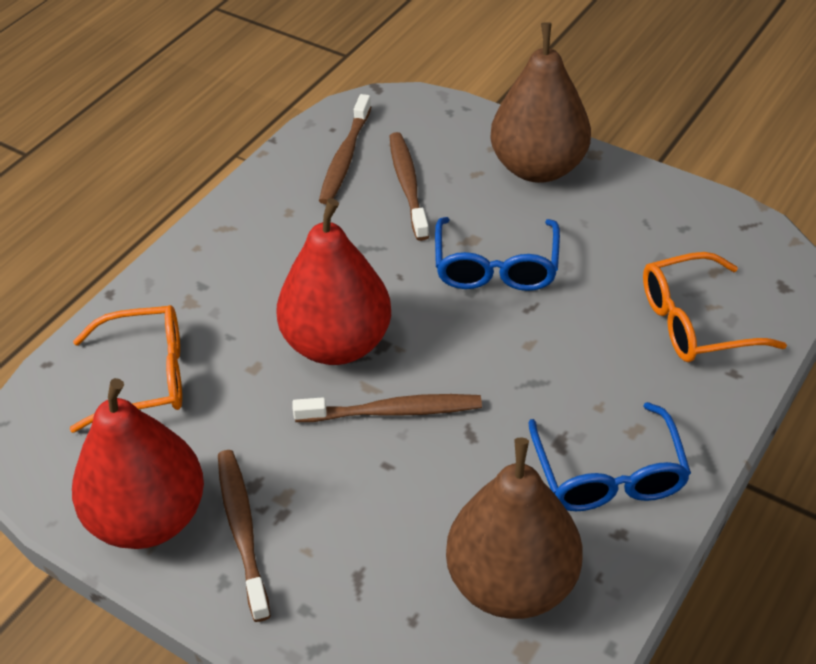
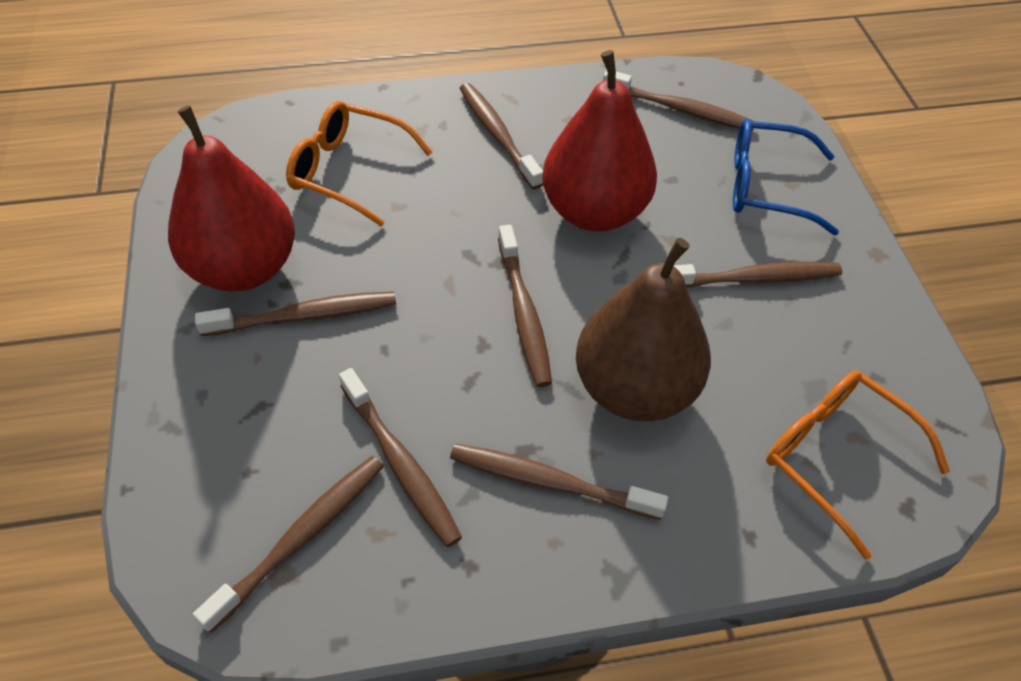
blue glasses: 2 -> 1
brown pear: 2 -> 1
brown toothbrush: 4 -> 8

